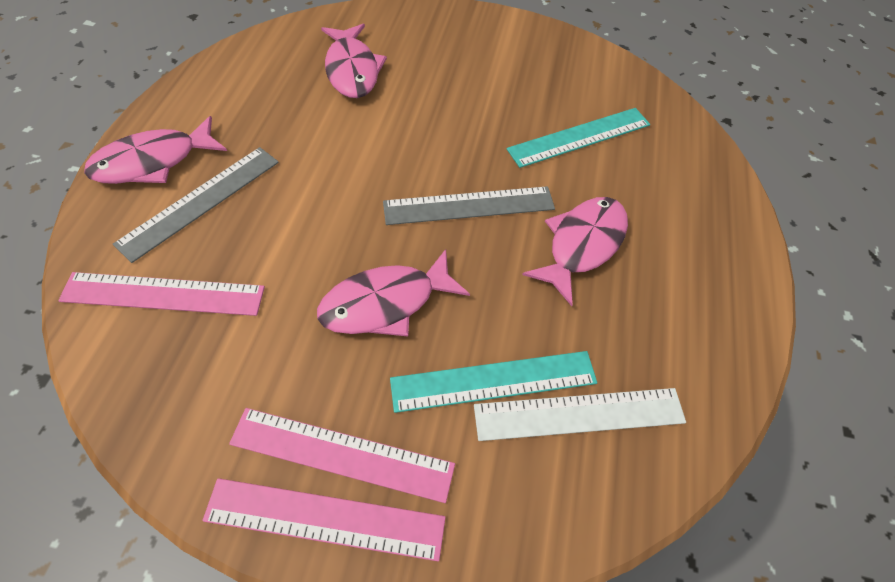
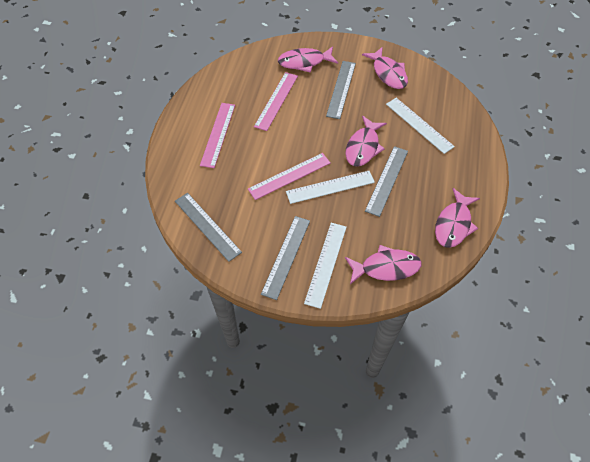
grey ruler: 2 -> 4
pink fish: 4 -> 5
turquoise ruler: 2 -> 0
white ruler: 1 -> 3

